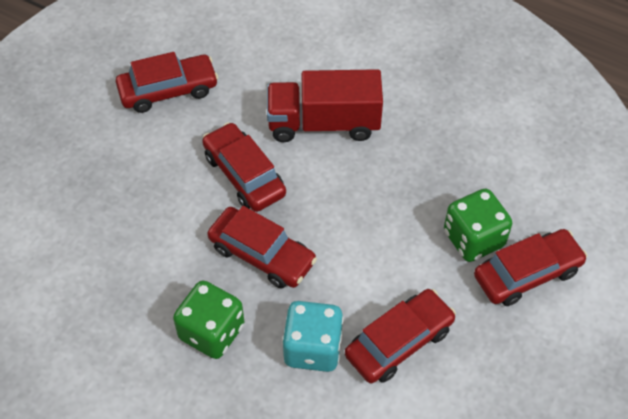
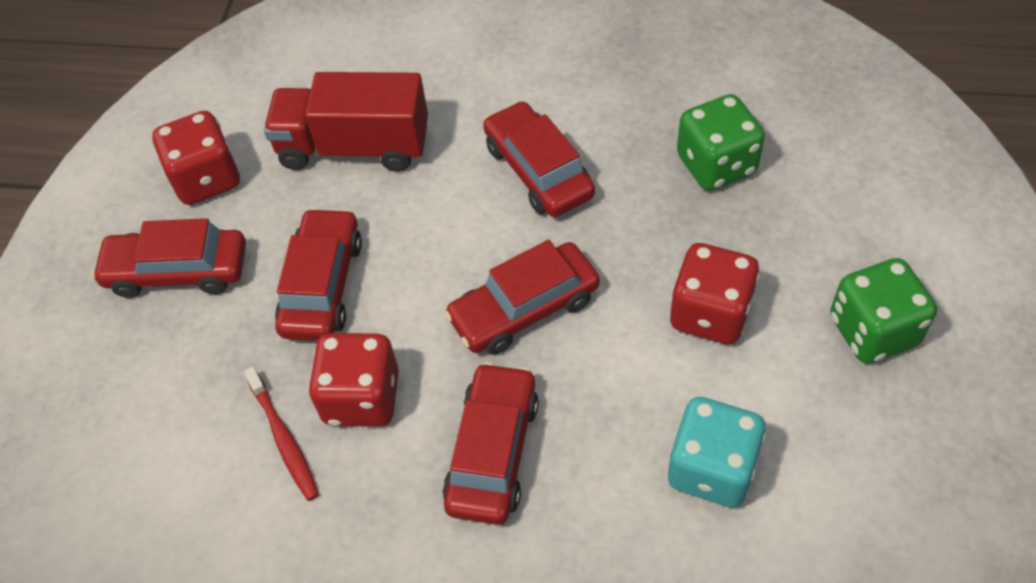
red dice: 0 -> 3
red toothbrush: 0 -> 1

